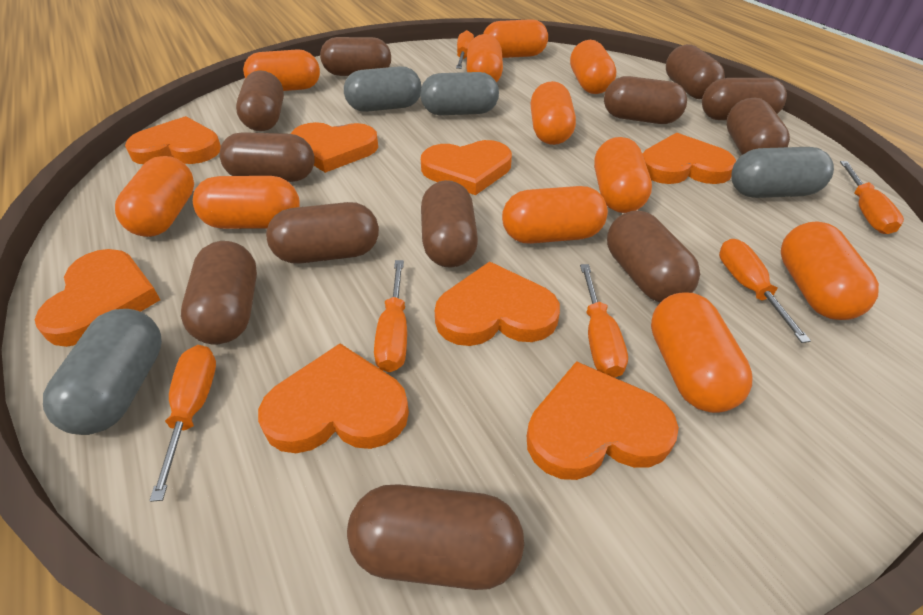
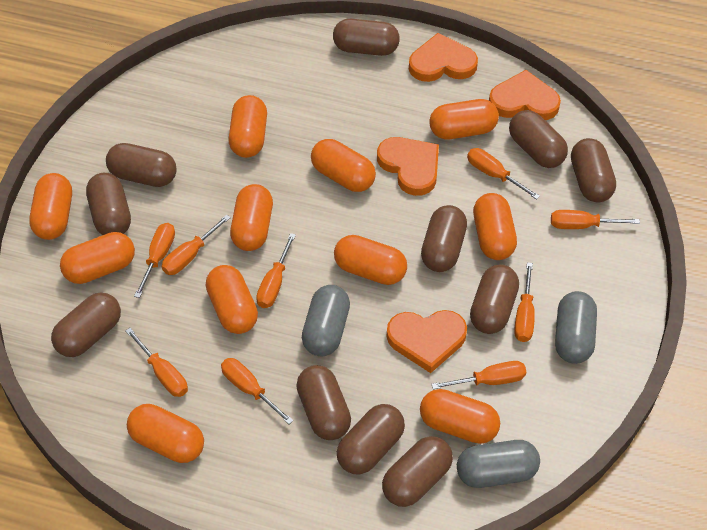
brown capsule: 12 -> 11
grey capsule: 4 -> 3
orange heart: 8 -> 4
orange screwdriver: 6 -> 9

